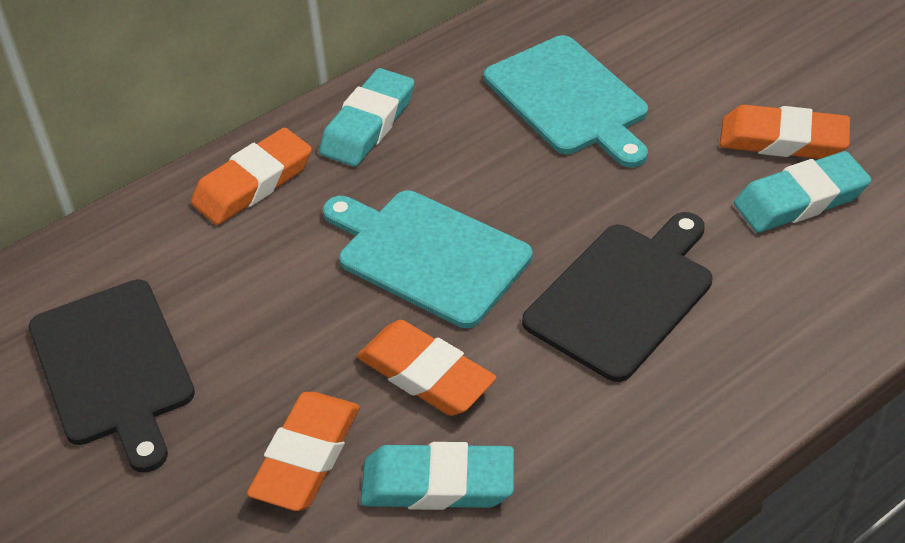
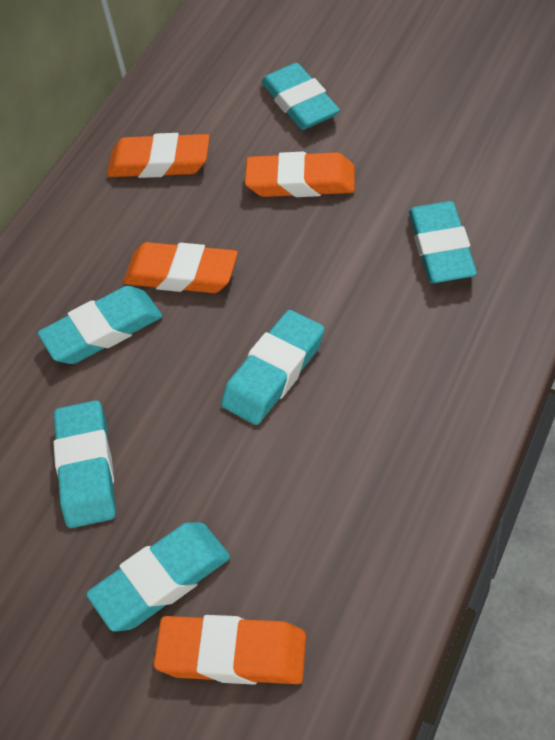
black cutting board: 2 -> 0
turquoise cutting board: 2 -> 0
turquoise eraser: 3 -> 6

